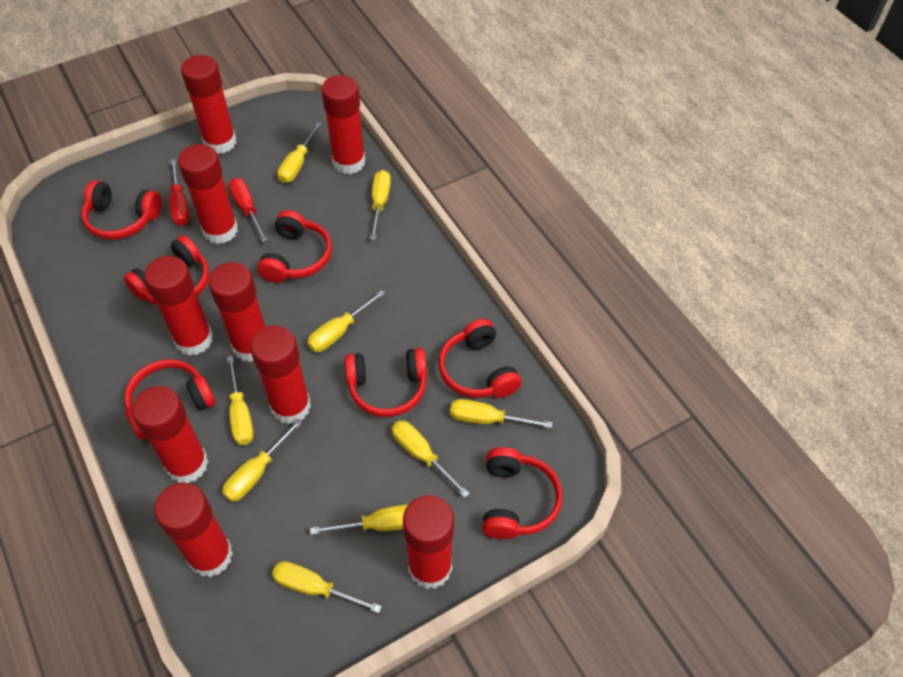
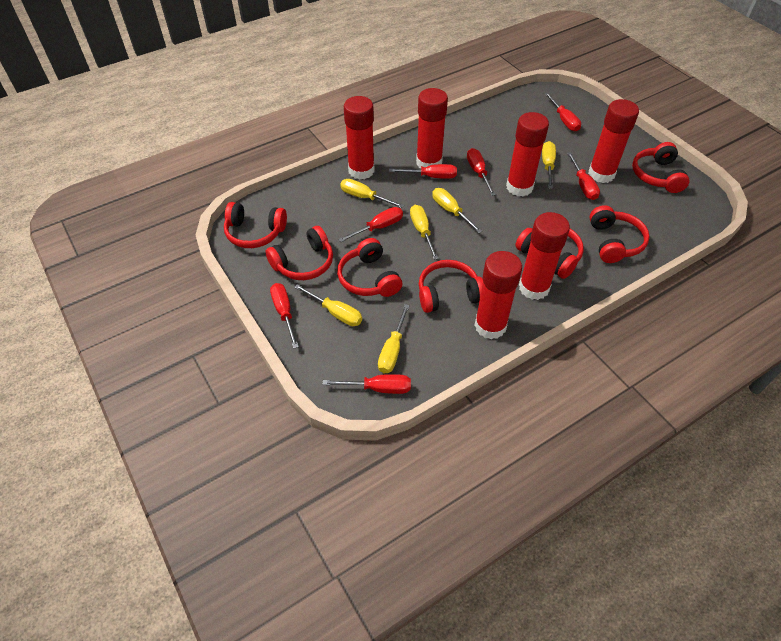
red glue stick: 9 -> 6
red screwdriver: 2 -> 7
yellow screwdriver: 9 -> 6

